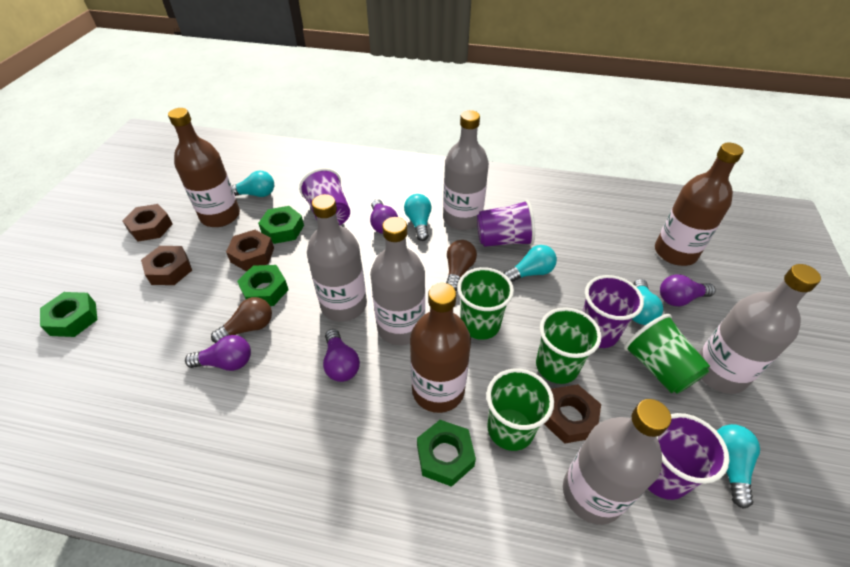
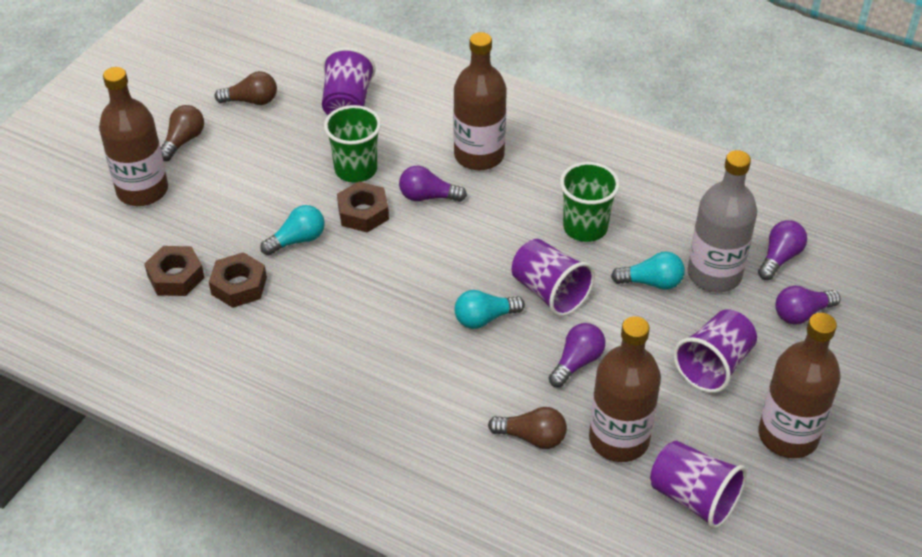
brown bottle: 3 -> 4
brown light bulb: 2 -> 3
brown nut: 4 -> 3
green cup: 4 -> 2
green nut: 4 -> 0
grey bottle: 5 -> 1
turquoise light bulb: 5 -> 3

